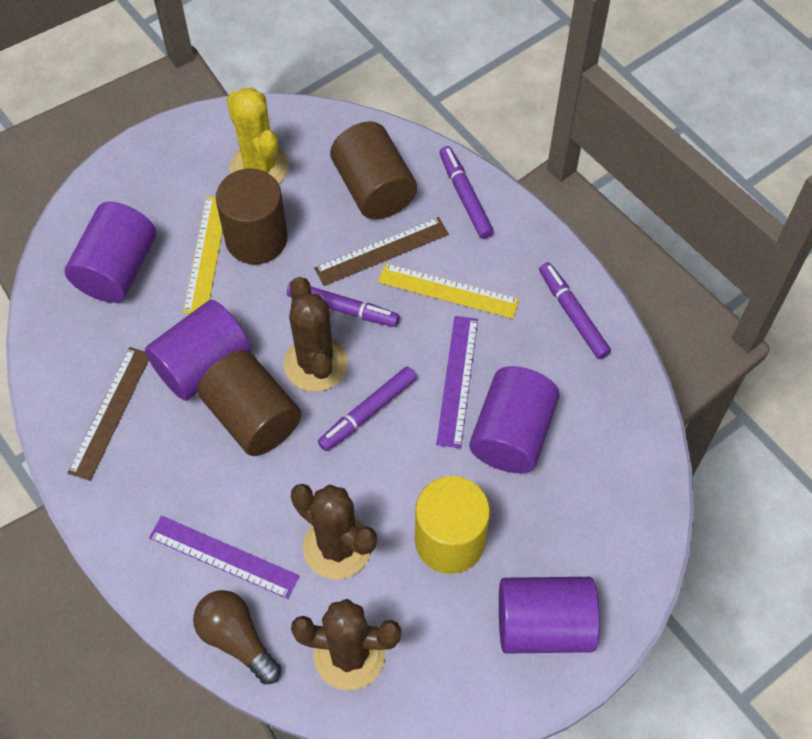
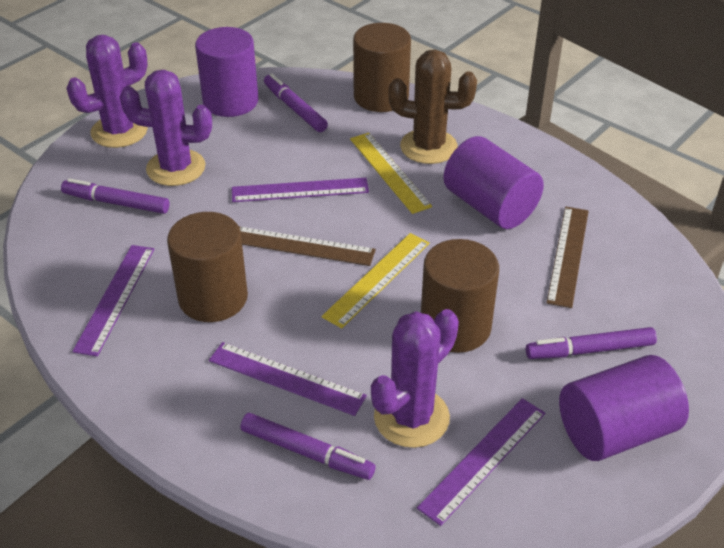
brown cactus: 3 -> 1
brown light bulb: 1 -> 0
purple cactus: 0 -> 3
purple cylinder: 4 -> 3
purple ruler: 2 -> 4
yellow cactus: 1 -> 0
yellow cylinder: 1 -> 0

